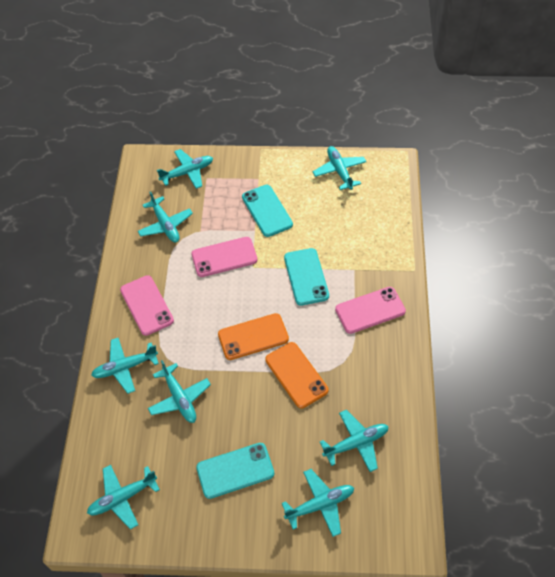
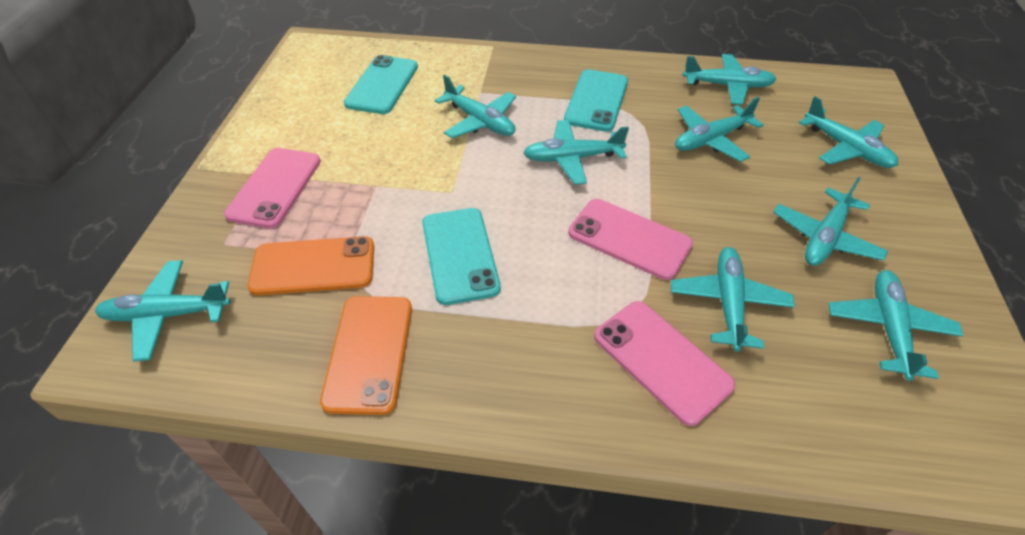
turquoise plane: 8 -> 9

